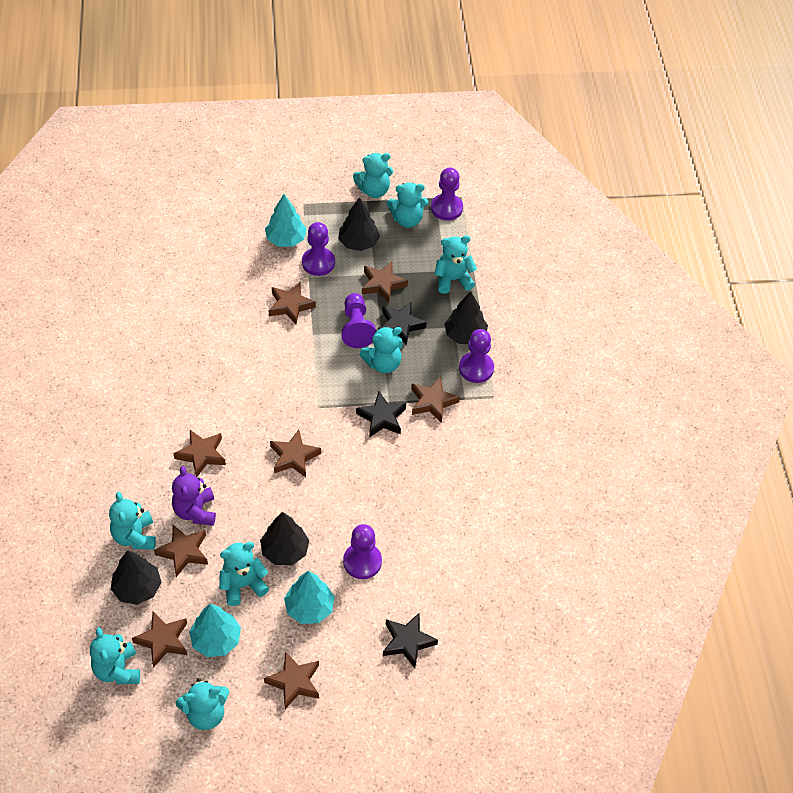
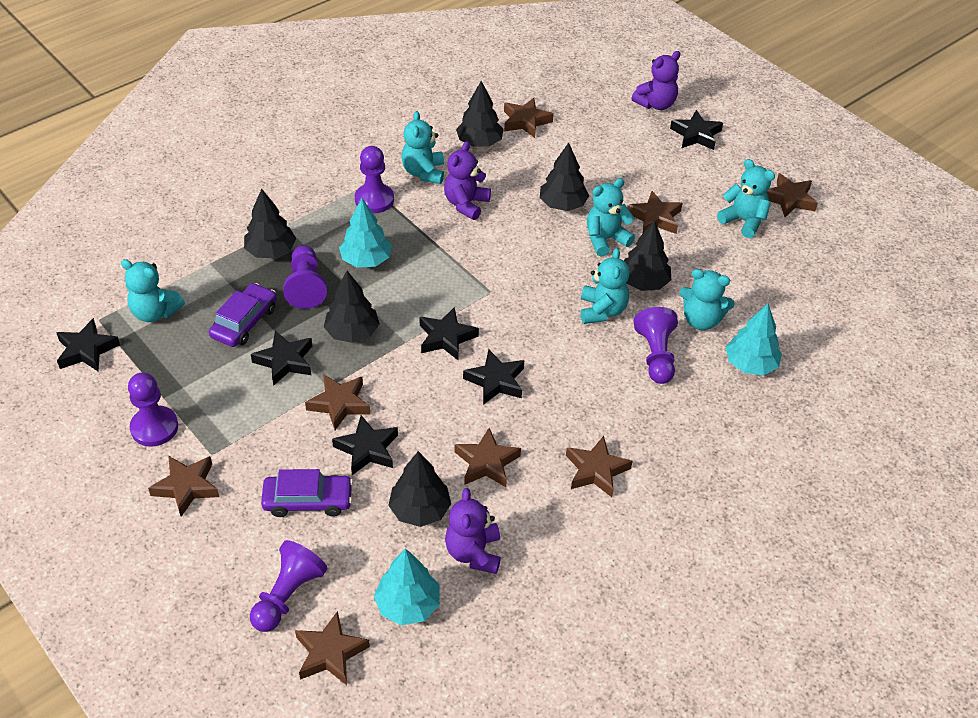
black star: 3 -> 6
black tree: 4 -> 6
purple car: 0 -> 2
purple teddy bear: 1 -> 3
turquoise teddy bear: 8 -> 6

